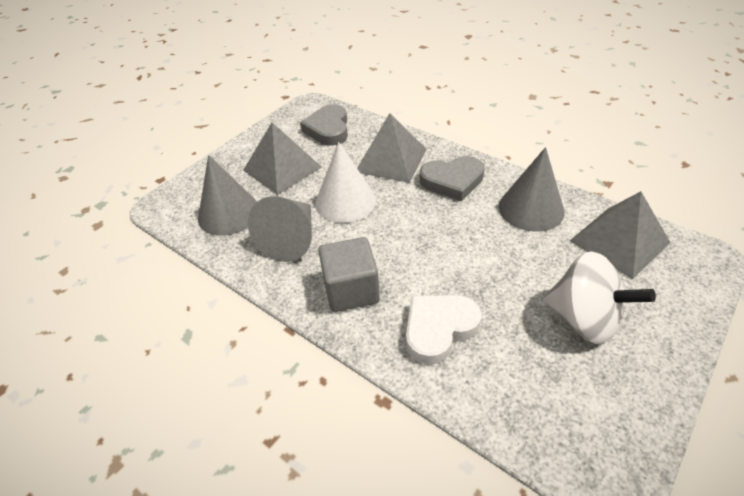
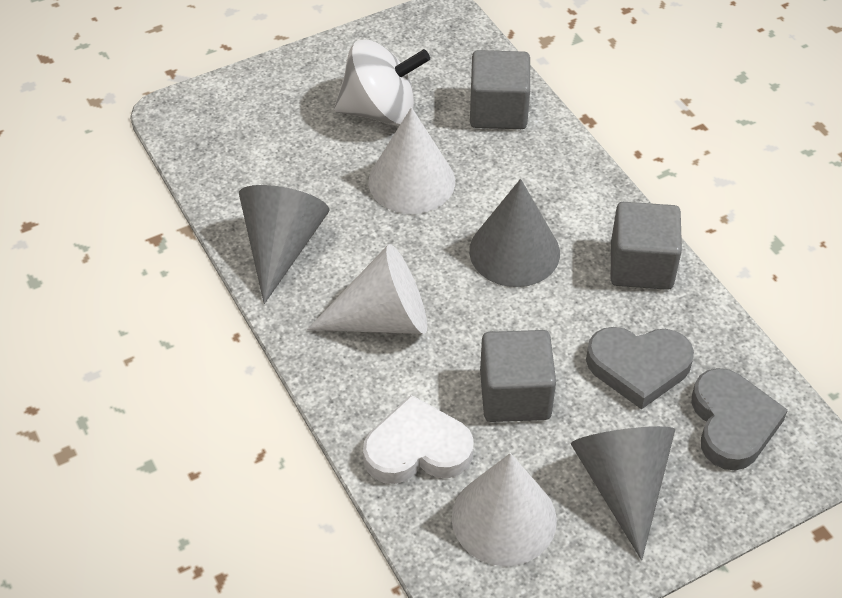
grey cube: 1 -> 3
grey pyramid: 3 -> 0
white cone: 1 -> 3

